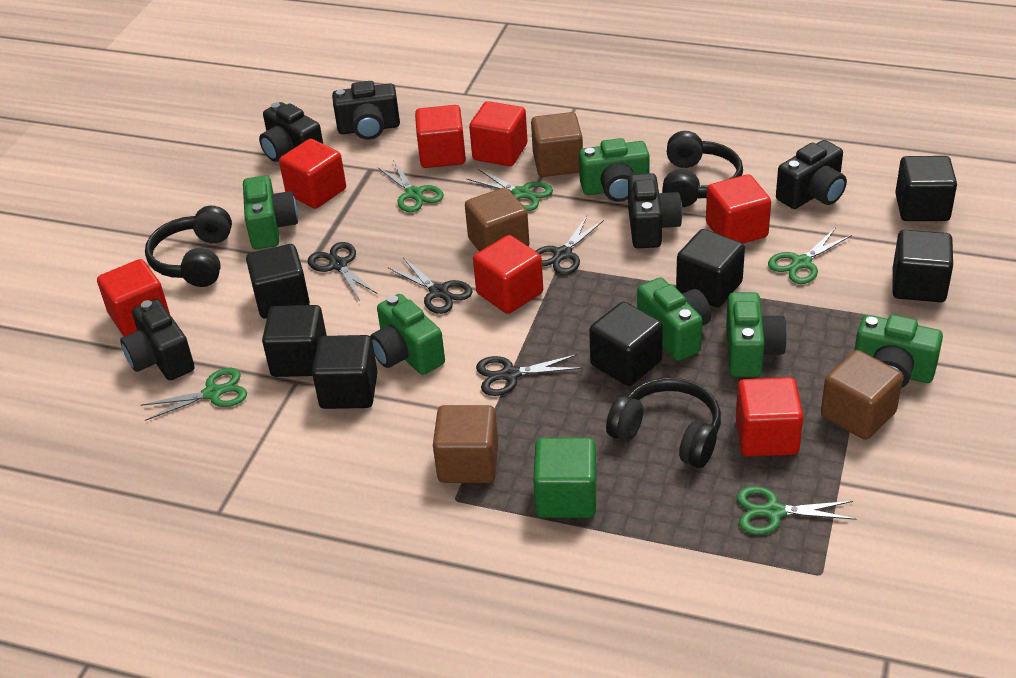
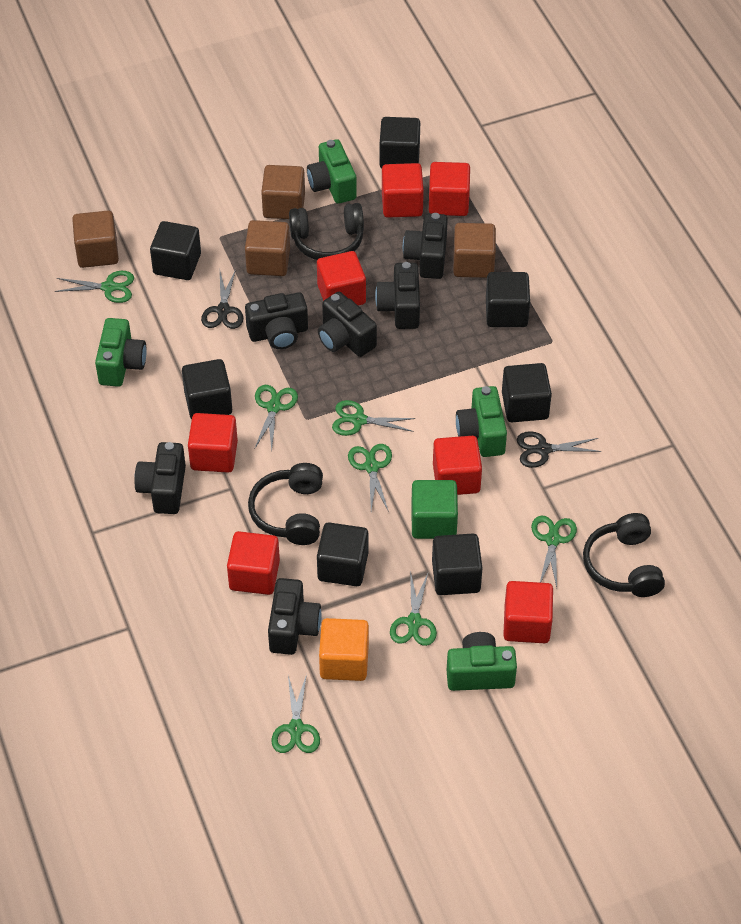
black camera: 5 -> 6
black scissors: 4 -> 2
green camera: 6 -> 4
green scissors: 5 -> 7
orange cube: 0 -> 1

